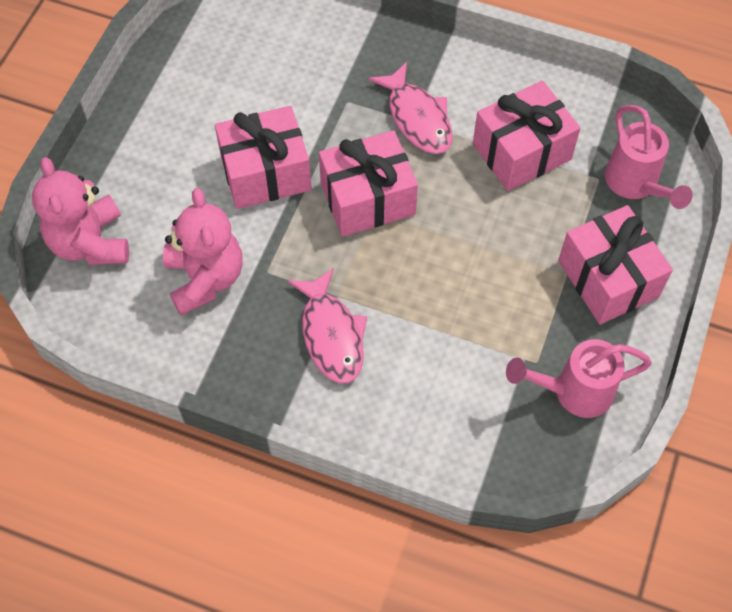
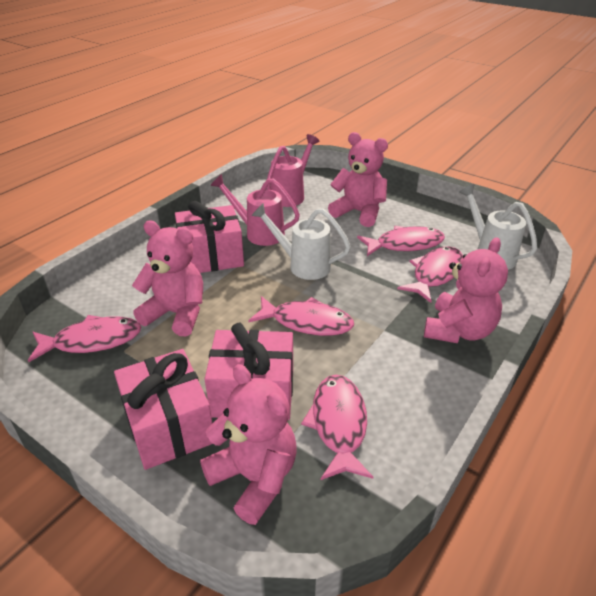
pink fish: 2 -> 5
pink gift: 4 -> 3
pink teddy bear: 2 -> 4
white watering can: 0 -> 2

